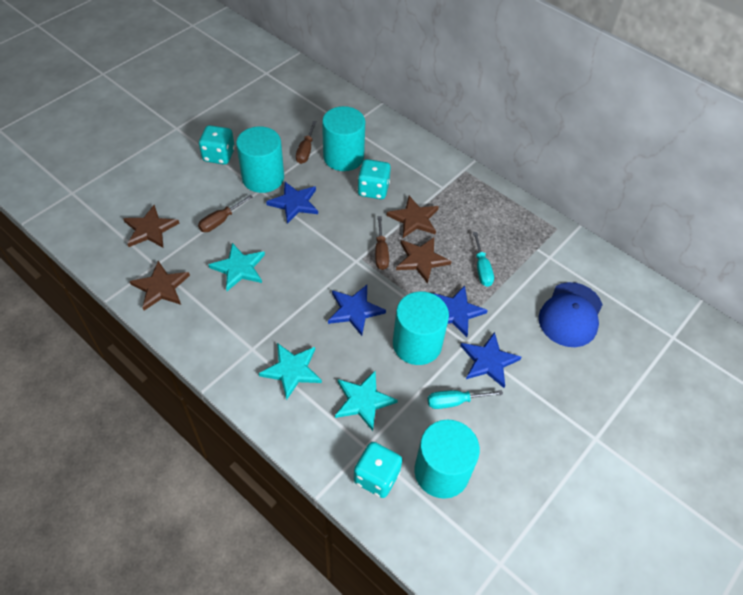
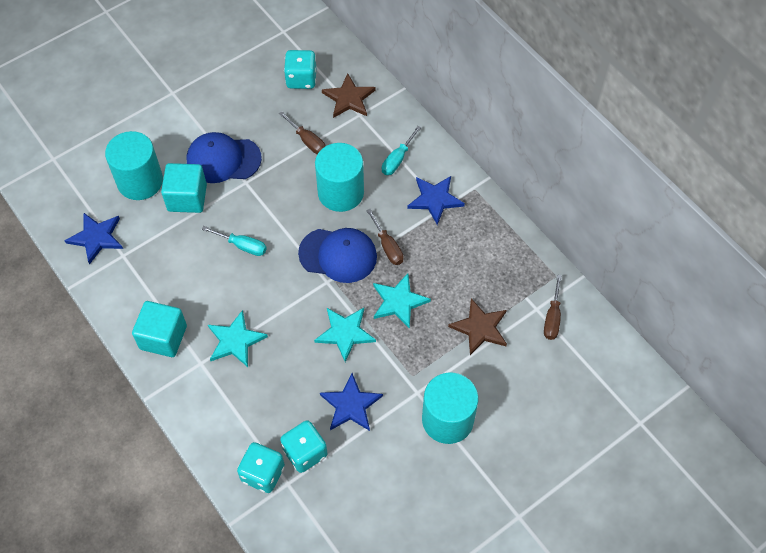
blue cap: 1 -> 2
blue star: 4 -> 3
brown star: 4 -> 2
turquoise cube: 0 -> 2
turquoise cylinder: 4 -> 3

